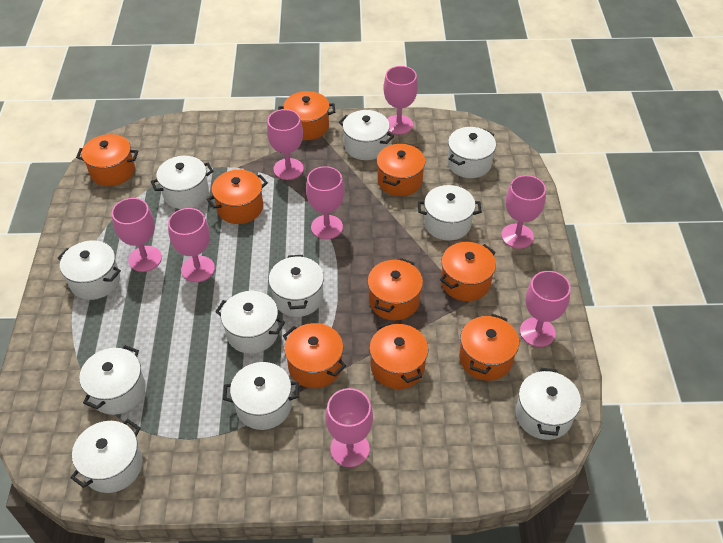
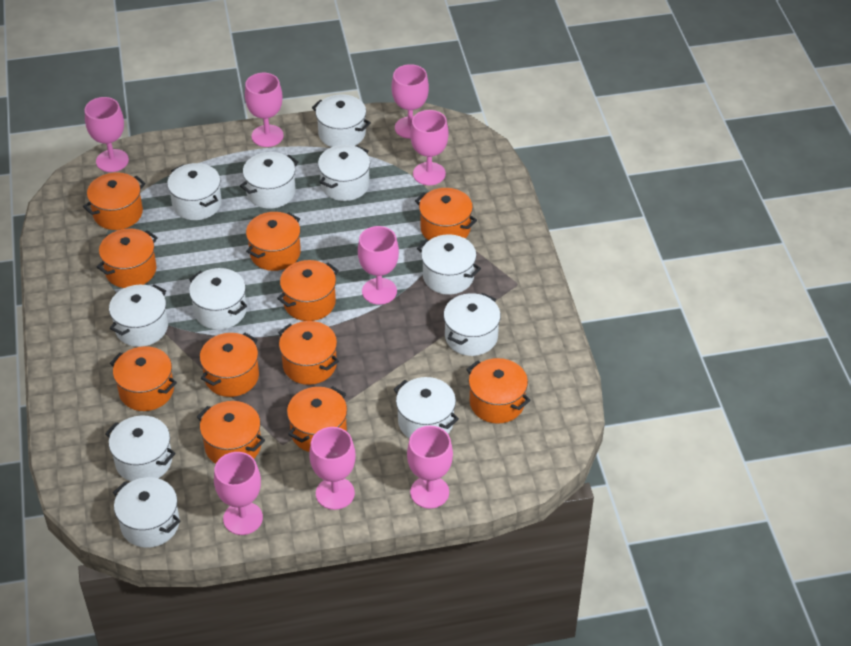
orange pot: 9 -> 11

